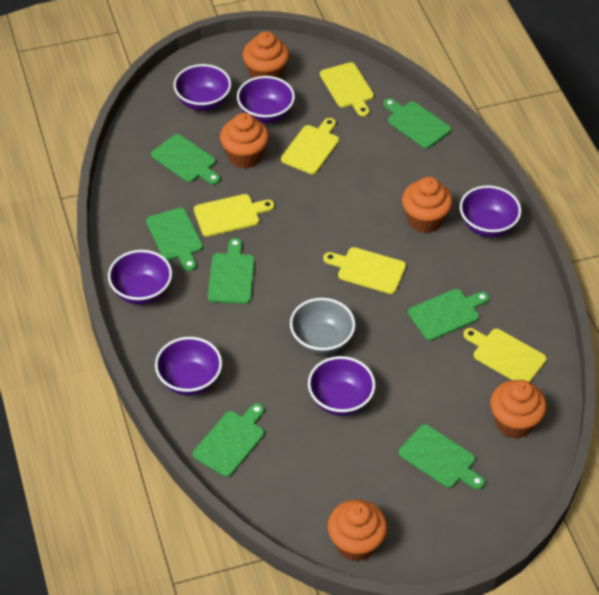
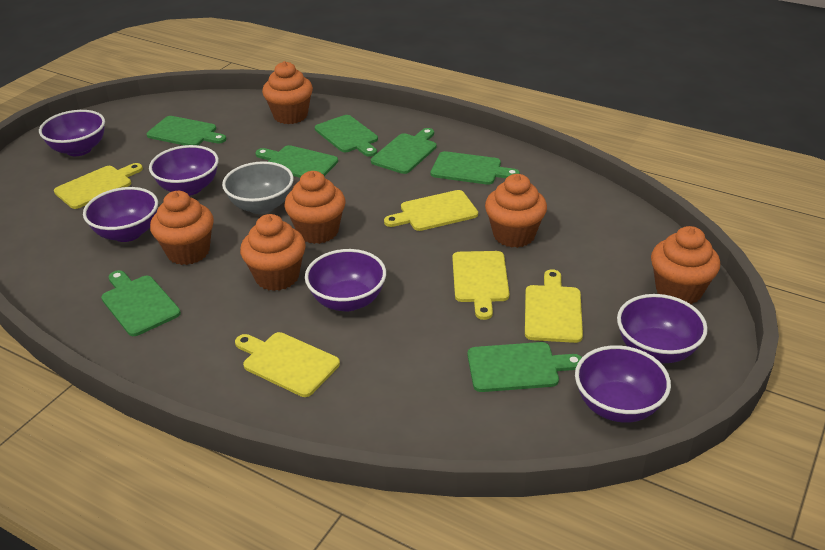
orange cupcake: 5 -> 6

